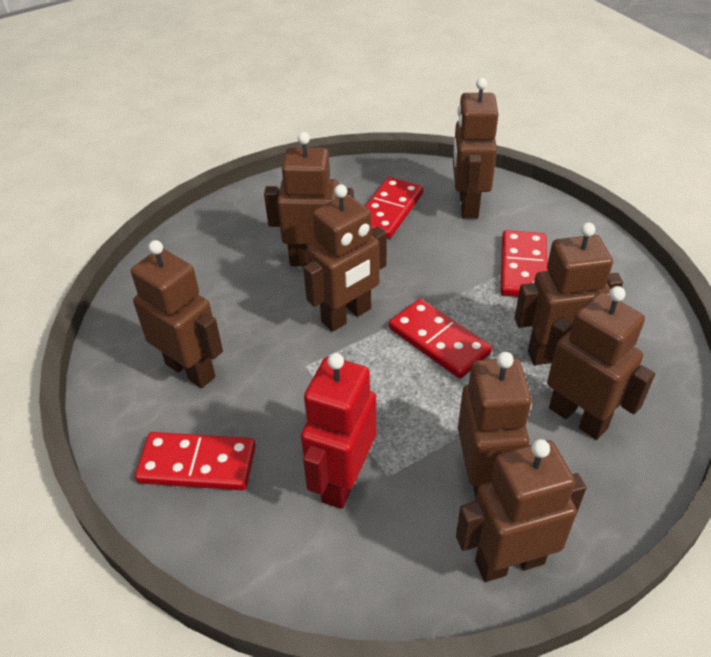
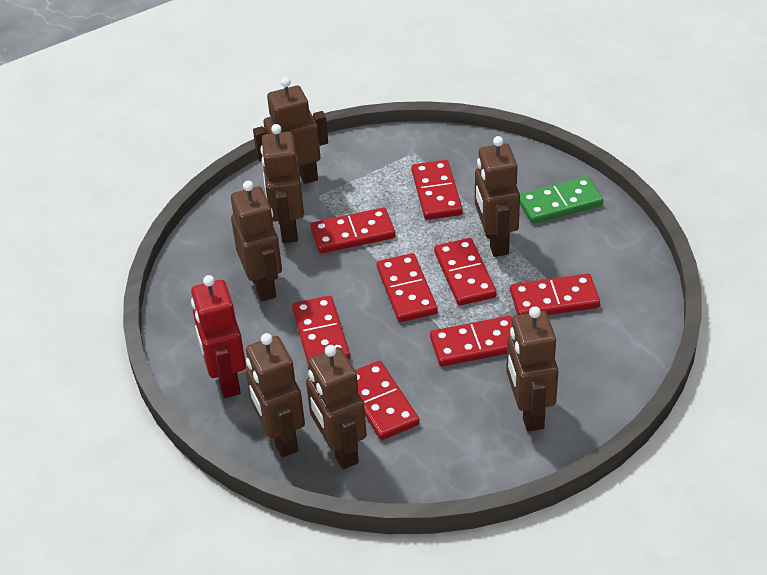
brown robot: 8 -> 7
green domino: 0 -> 1
red domino: 4 -> 8

